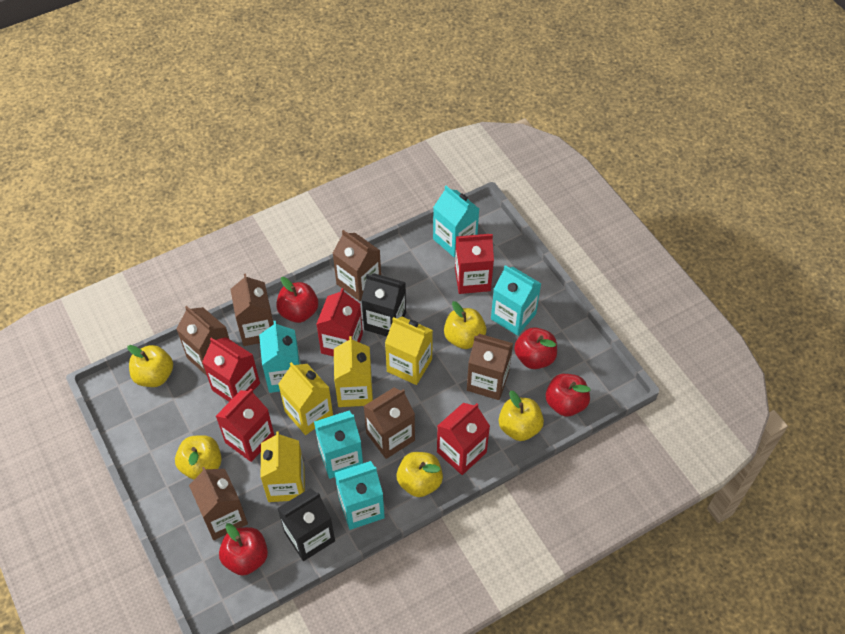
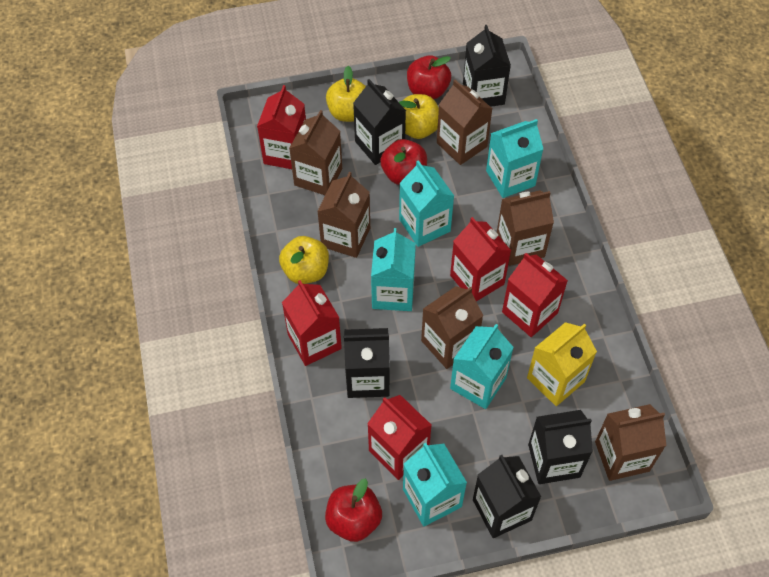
black carton: 2 -> 5
red apple: 4 -> 3
yellow apple: 5 -> 3
yellow carton: 4 -> 1

